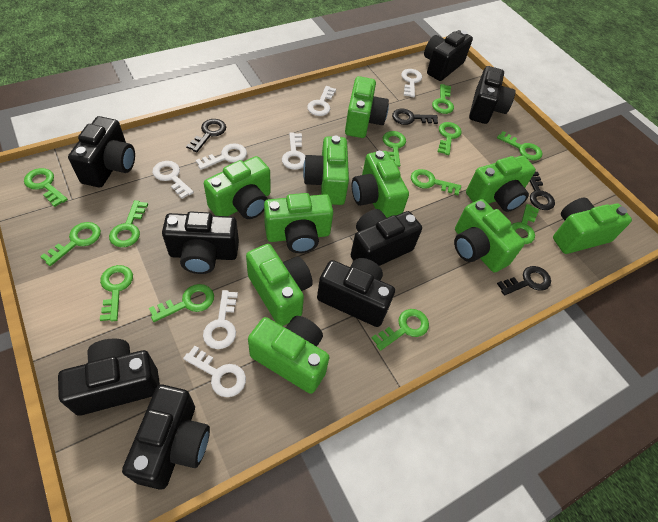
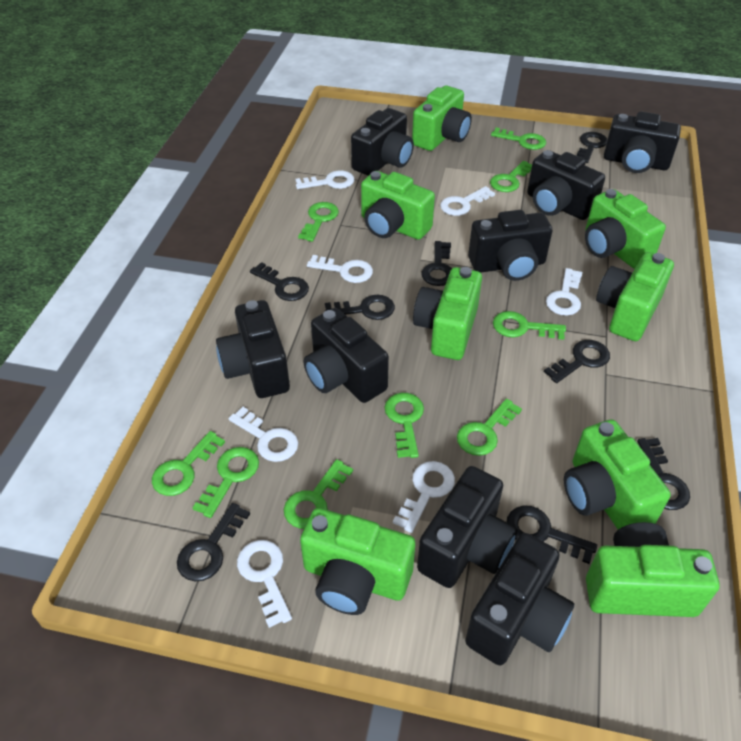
black key: 4 -> 8
green camera: 10 -> 8
green key: 12 -> 9

